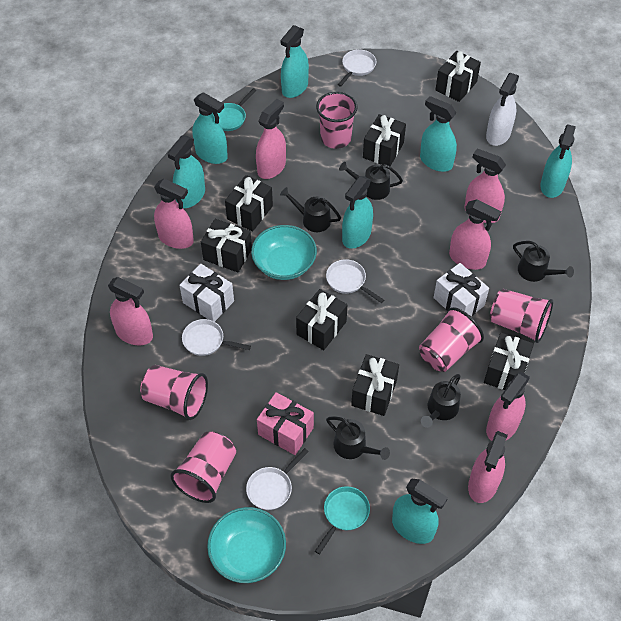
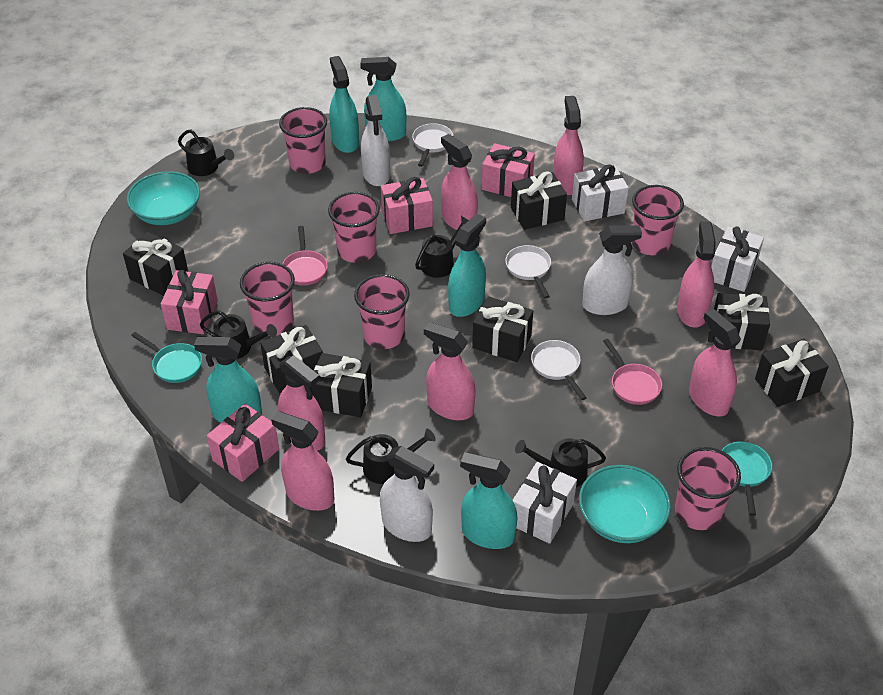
pink cup: 5 -> 6
pink gift: 1 -> 4
pink pan: 0 -> 2
turquoise spray bottle: 7 -> 5
white gift: 2 -> 3
white pan: 4 -> 3
white spray bottle: 1 -> 3

